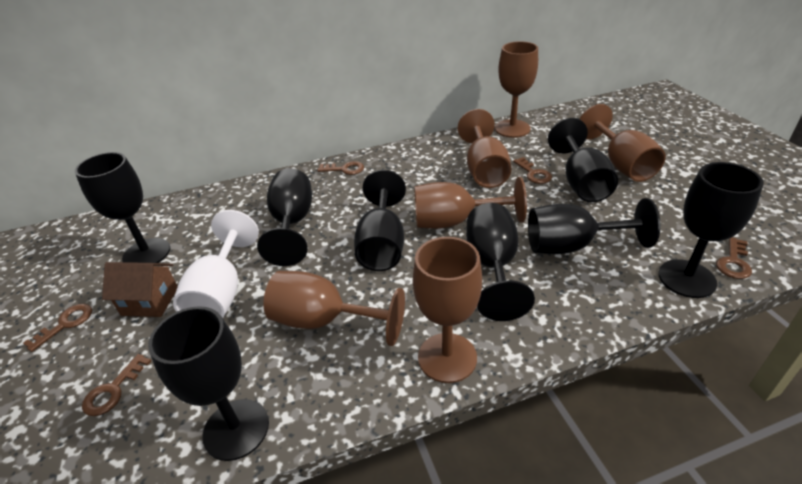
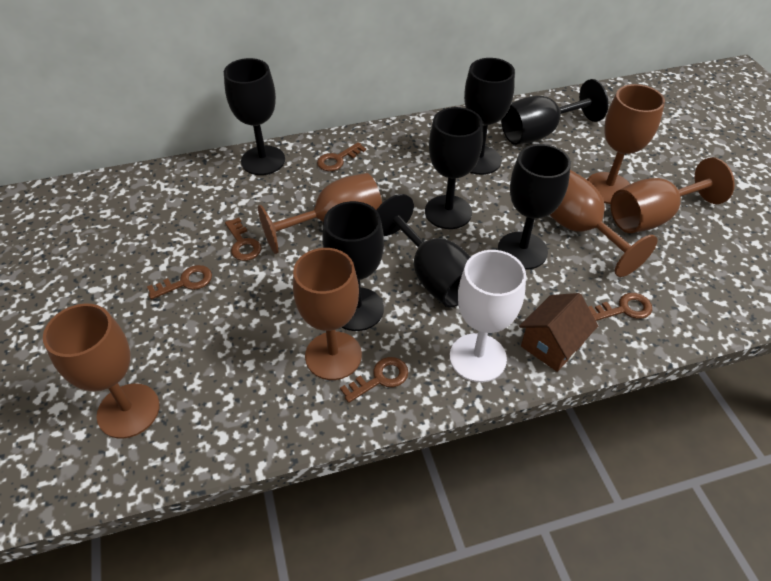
black goblet: 8 -> 7

